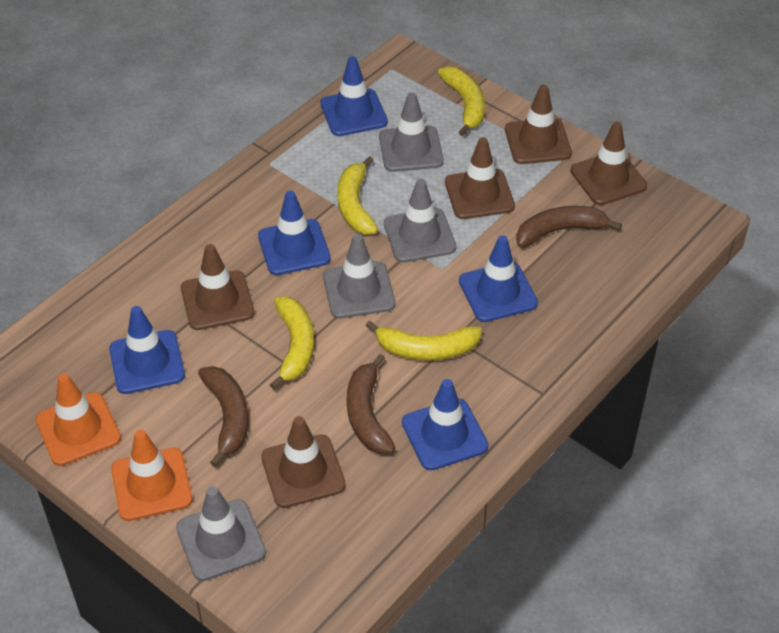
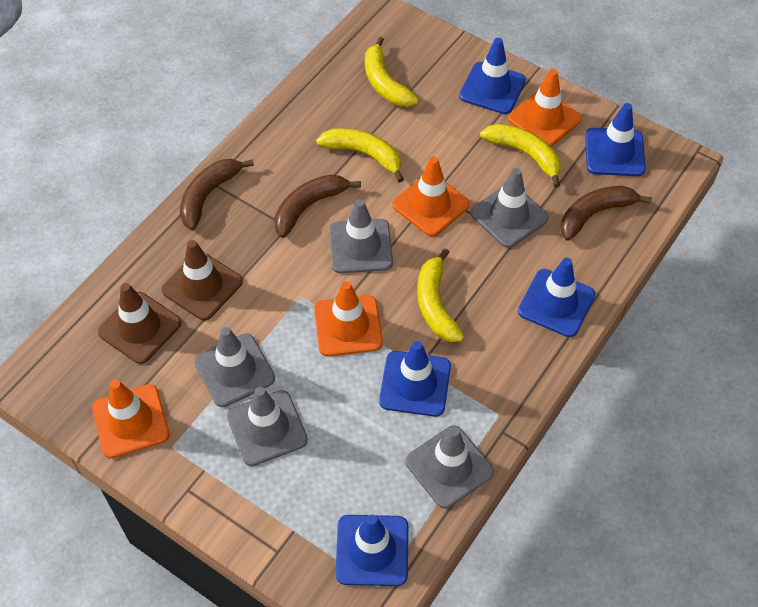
brown traffic cone: 5 -> 2
grey traffic cone: 4 -> 5
orange traffic cone: 2 -> 4

